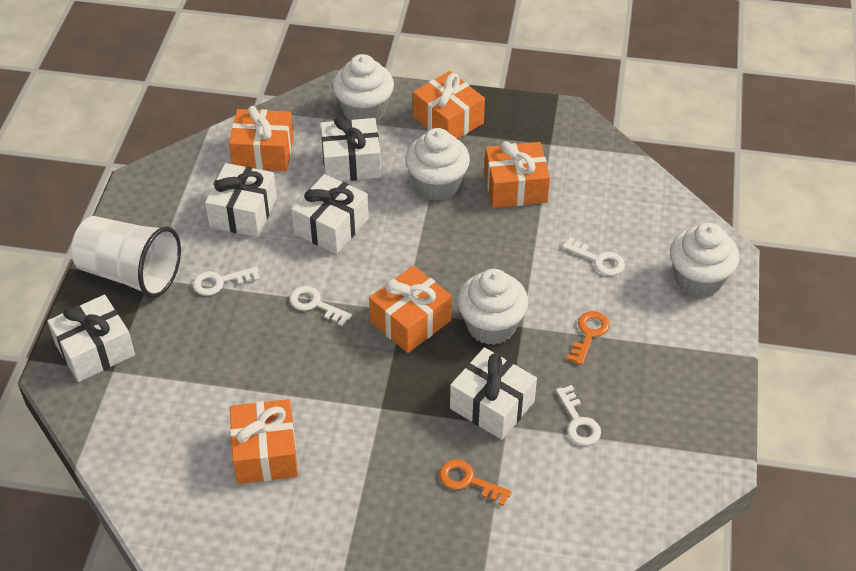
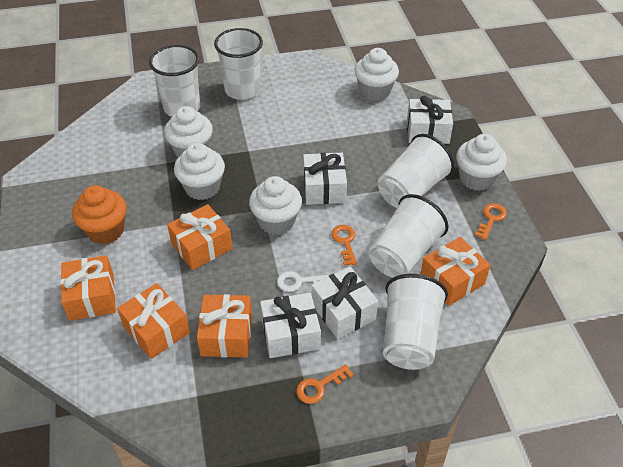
orange cupcake: 0 -> 1
orange key: 2 -> 3
white cup: 1 -> 5
white cupcake: 4 -> 5
white gift: 5 -> 4
white key: 4 -> 1

